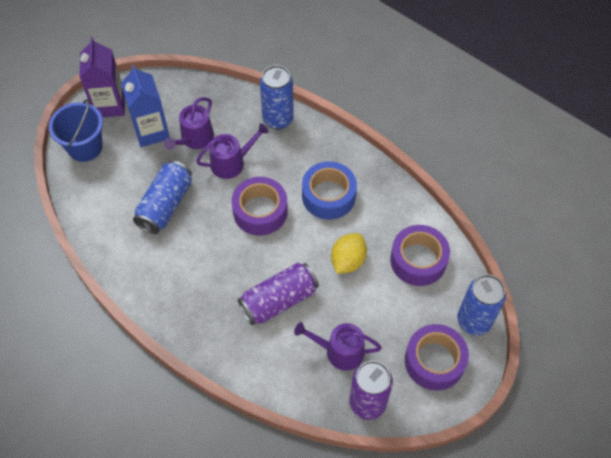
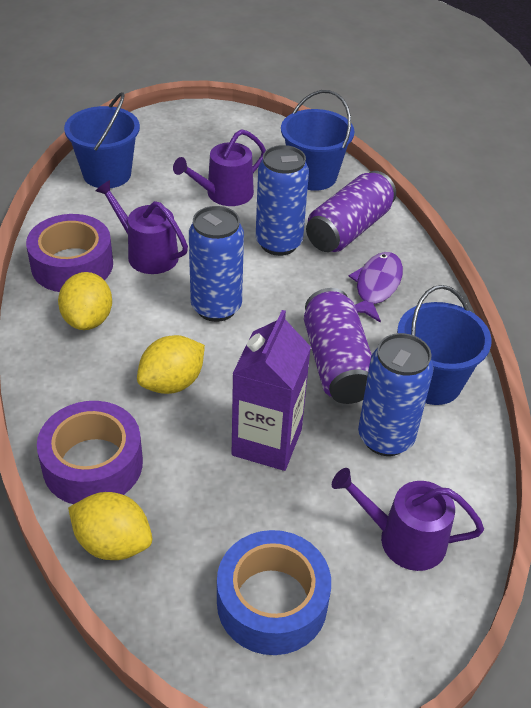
blue bucket: 1 -> 3
blue carton: 1 -> 0
purple fish: 0 -> 1
purple tape: 3 -> 2
yellow lemon: 1 -> 3

